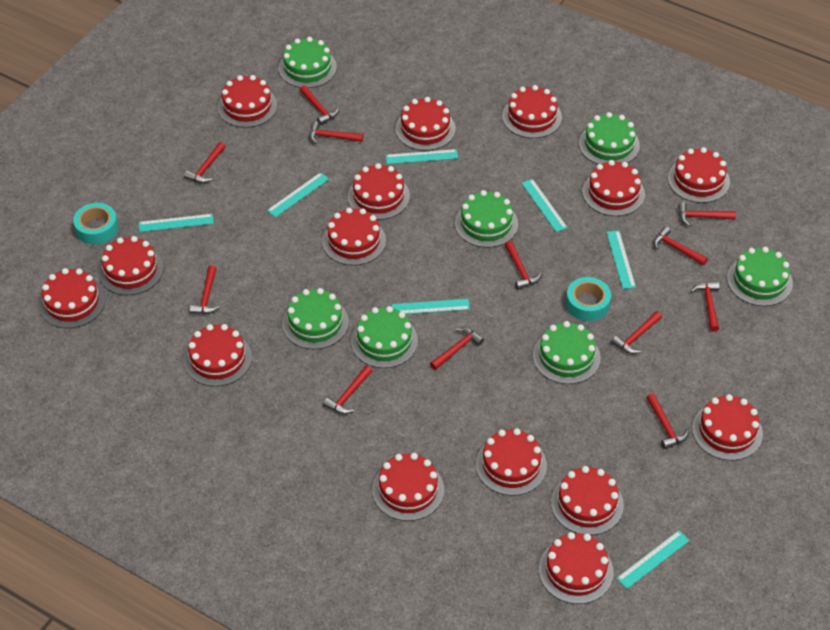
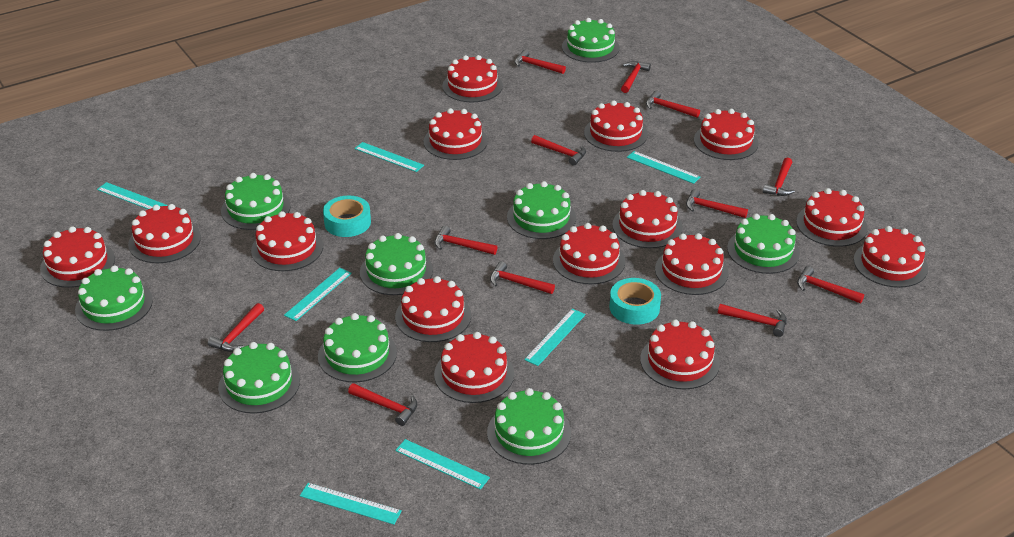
green cake: 7 -> 9

